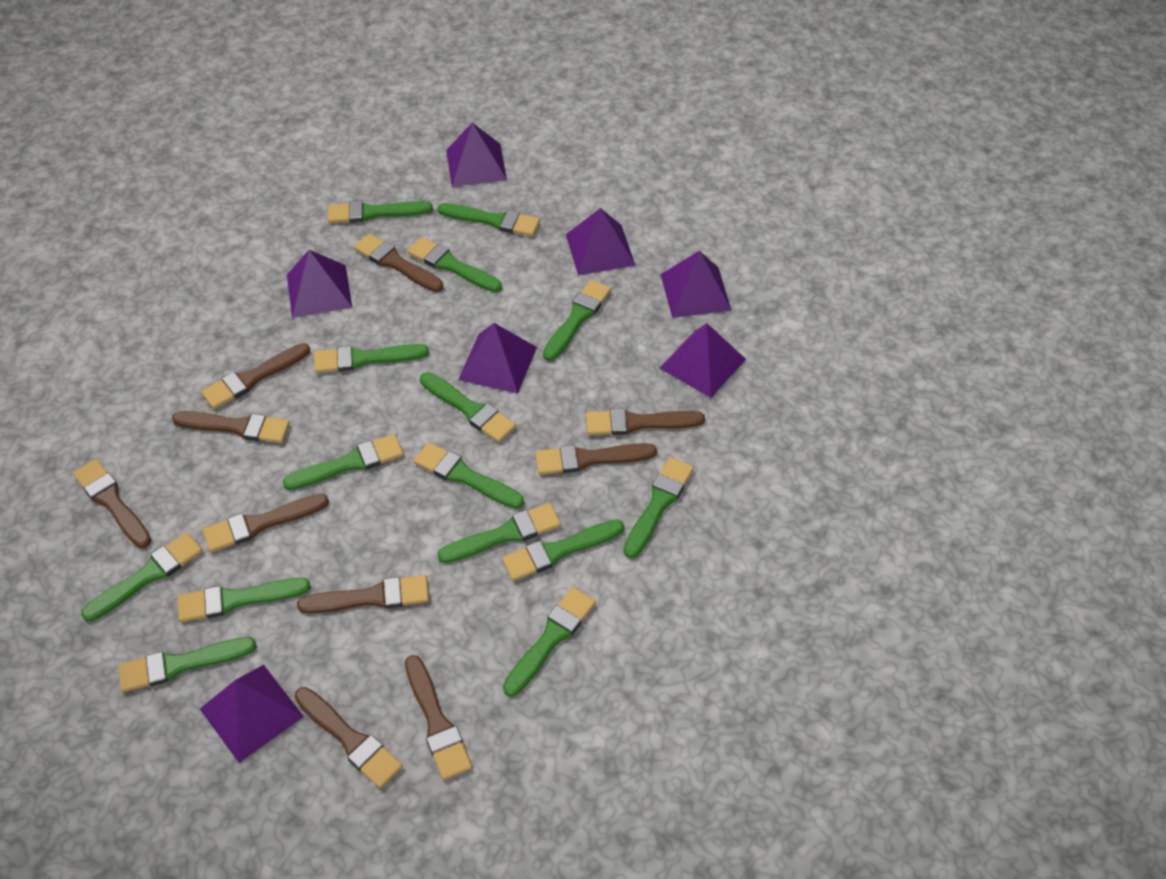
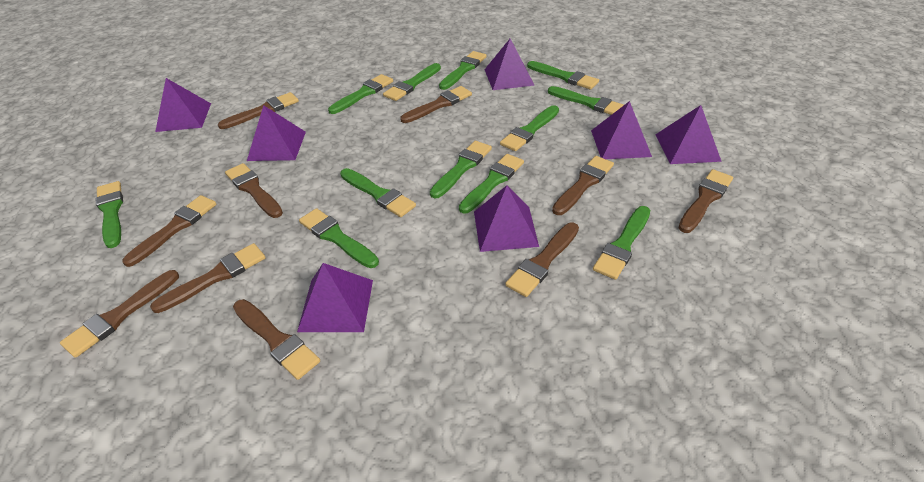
green brush: 15 -> 12

